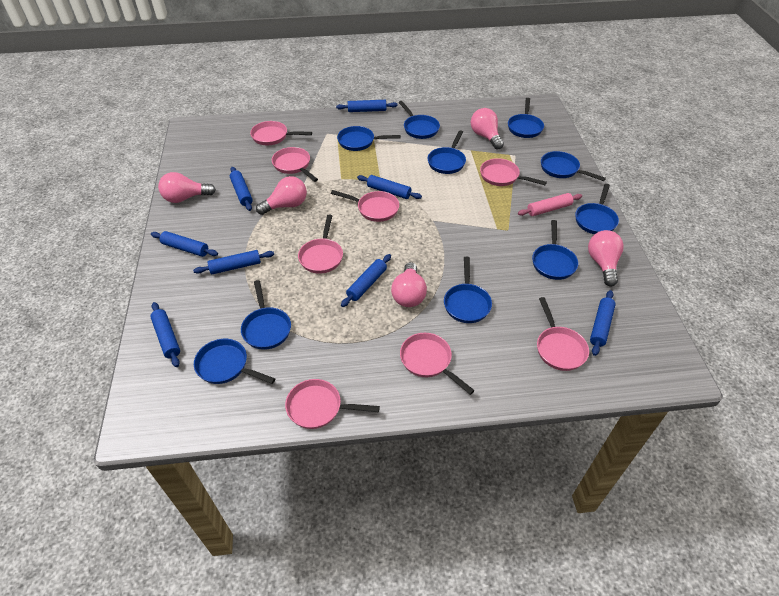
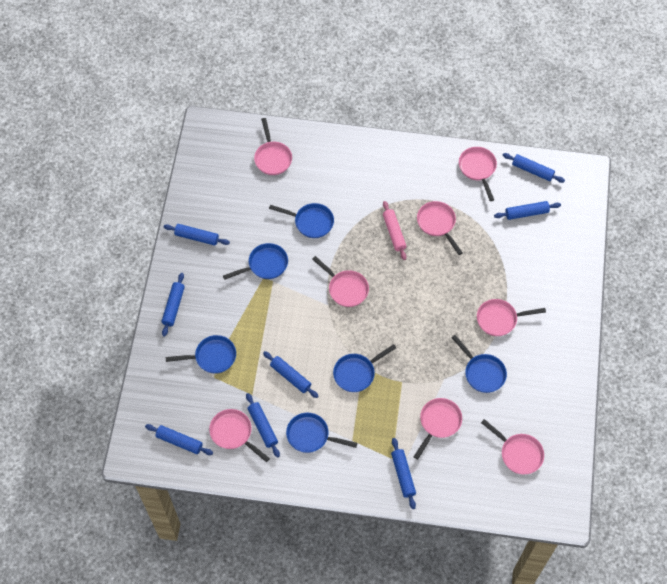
blue pan: 10 -> 6
pink light bulb: 5 -> 0

